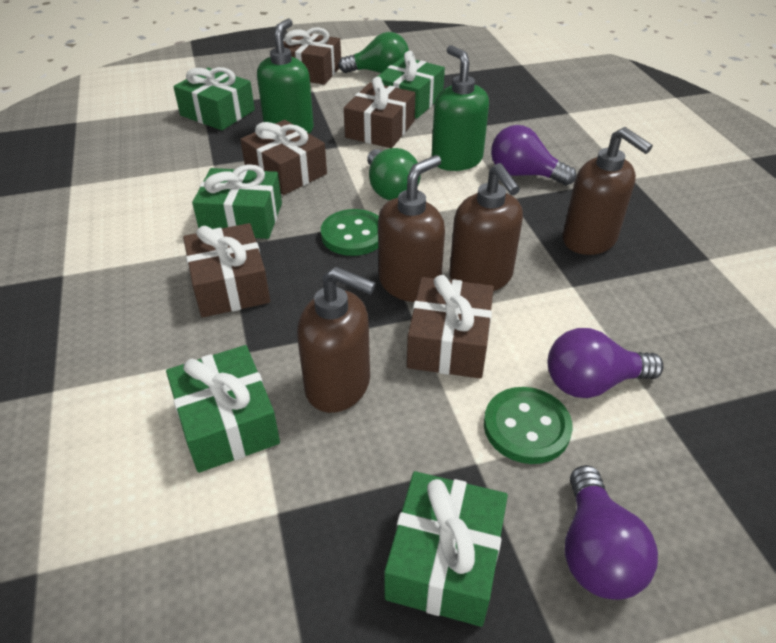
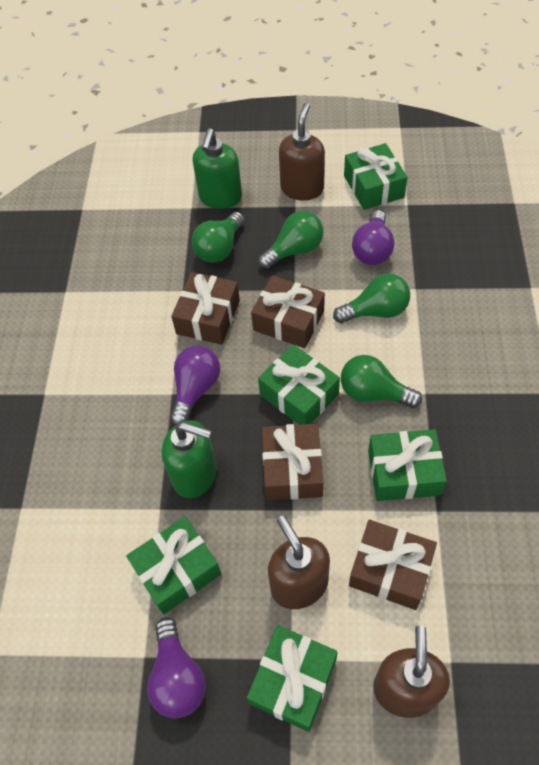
brown gift: 5 -> 4
brown soap dispenser: 4 -> 3
green button: 2 -> 0
green light bulb: 2 -> 4

